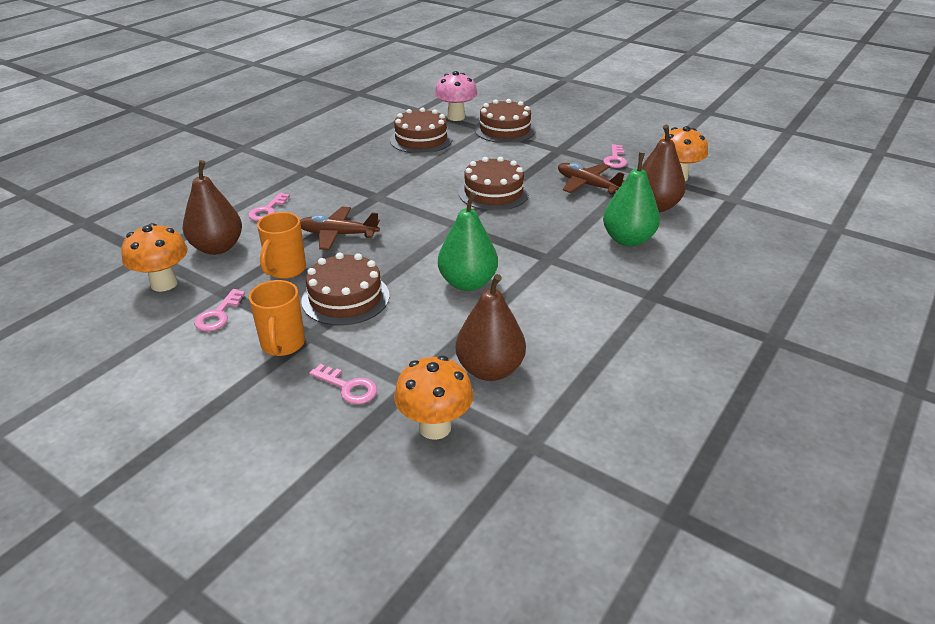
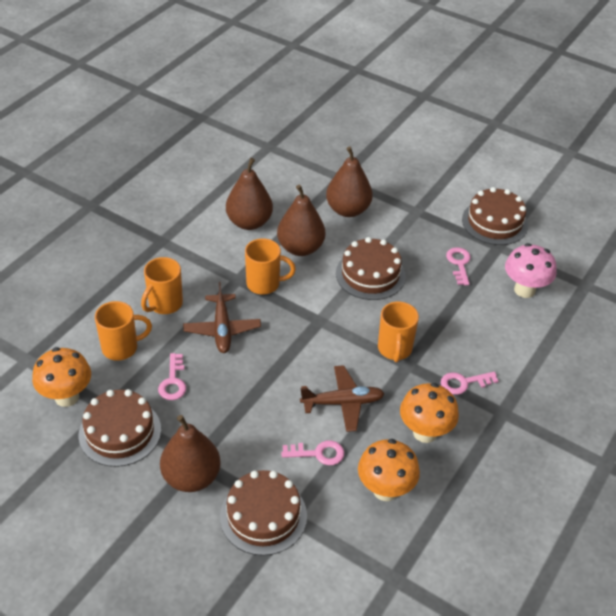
brown pear: 3 -> 4
green pear: 2 -> 0
orange mug: 2 -> 4

